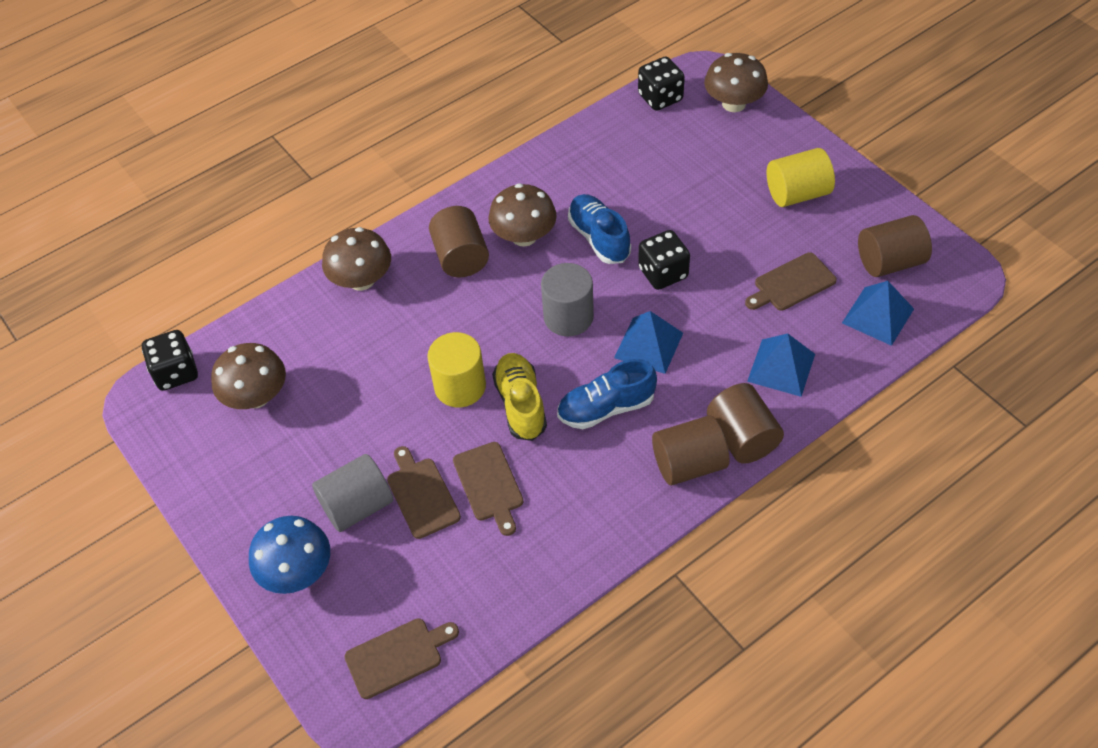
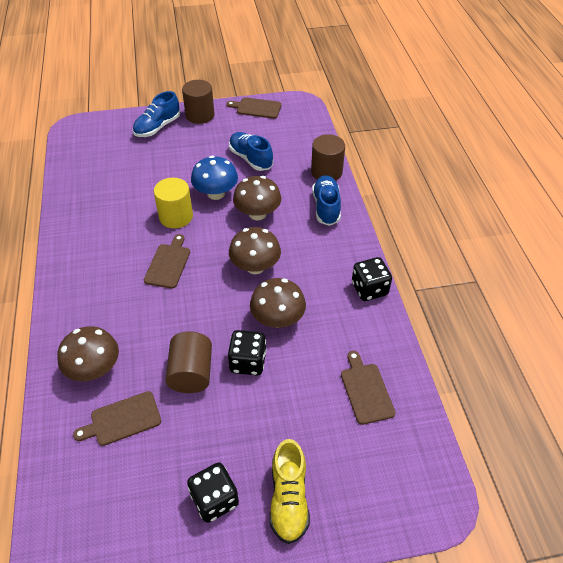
blue pyramid: 3 -> 0
blue shoe: 2 -> 3
brown cylinder: 4 -> 3
grey cylinder: 2 -> 0
yellow cylinder: 2 -> 1

